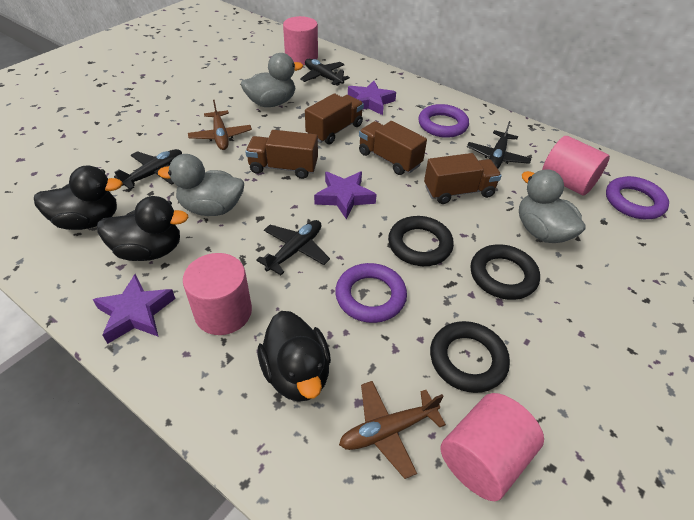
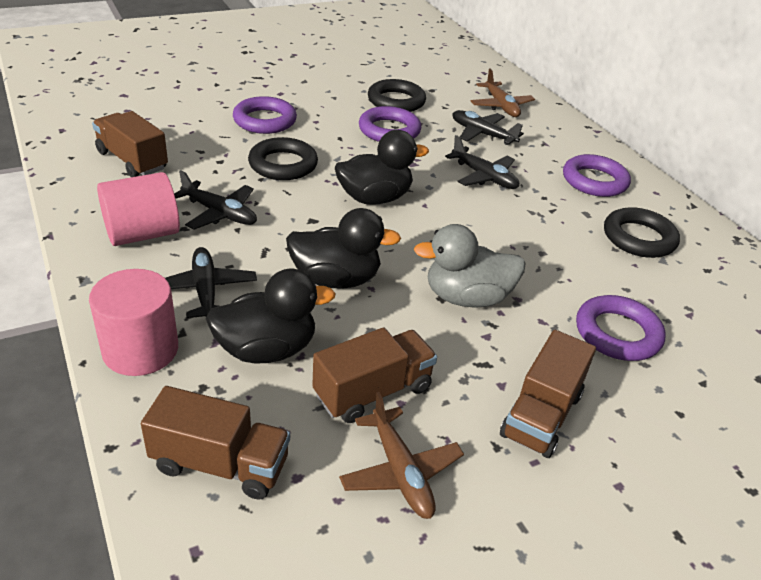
grey duck: 3 -> 1
pink cylinder: 4 -> 2
purple ring: 3 -> 4
purple star: 3 -> 0

